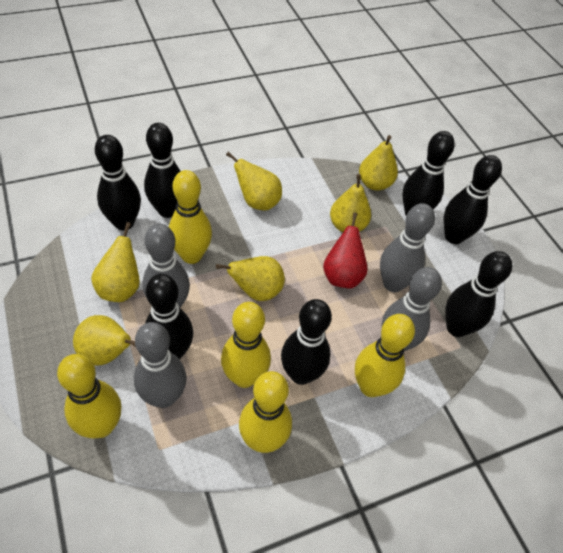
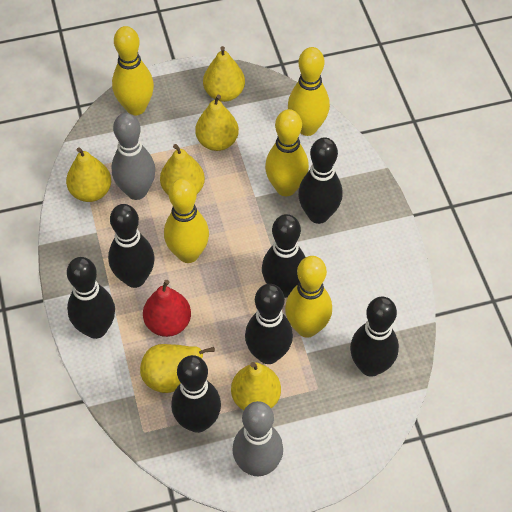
grey bowling pin: 4 -> 2

